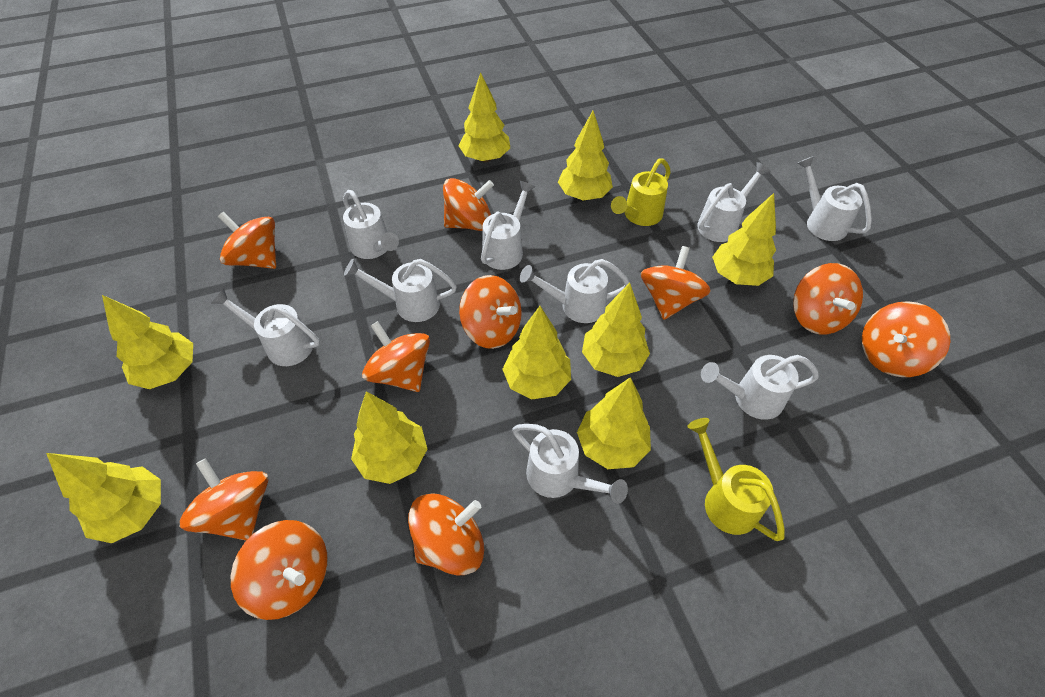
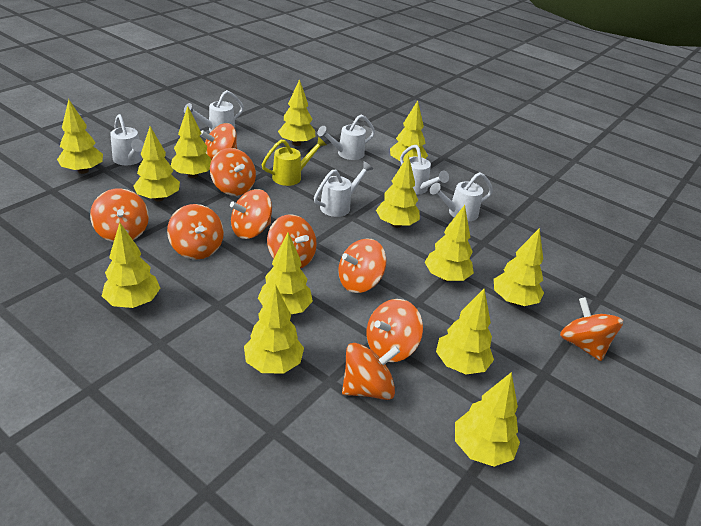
white watering can: 9 -> 6
yellow tree: 9 -> 13
yellow watering can: 2 -> 1

